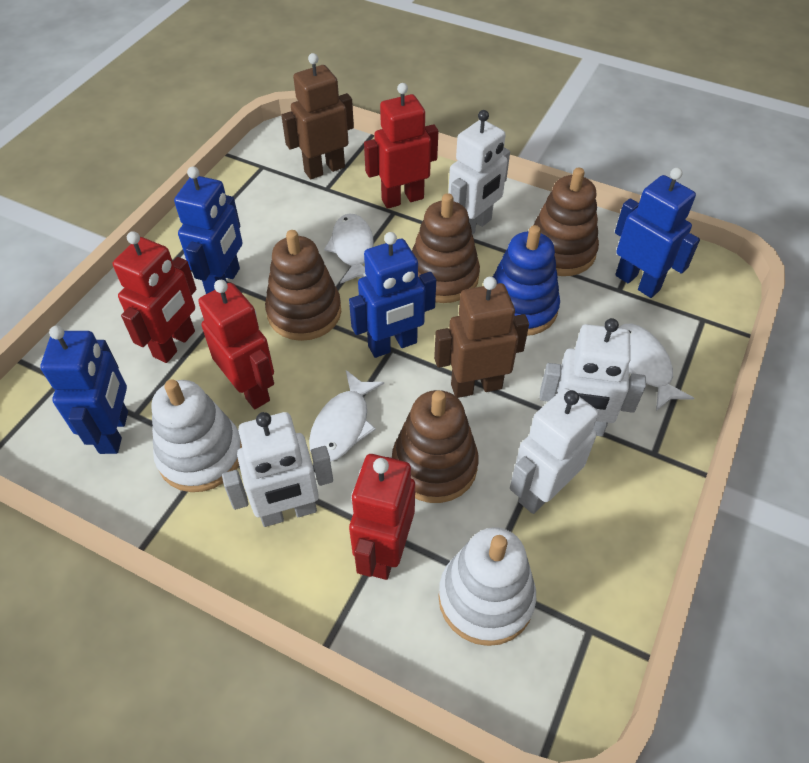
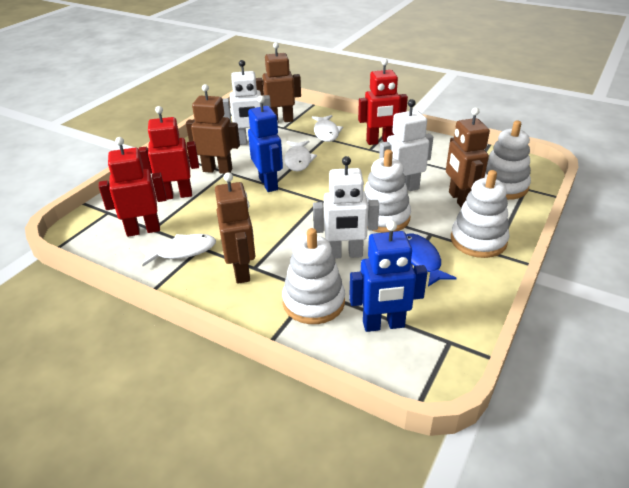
blue fish: 0 -> 1
blue robot: 4 -> 2
blue stacking toy: 1 -> 0
brown robot: 2 -> 4
brown stacking toy: 4 -> 0
red robot: 4 -> 3
white robot: 4 -> 3
white stacking toy: 2 -> 4

